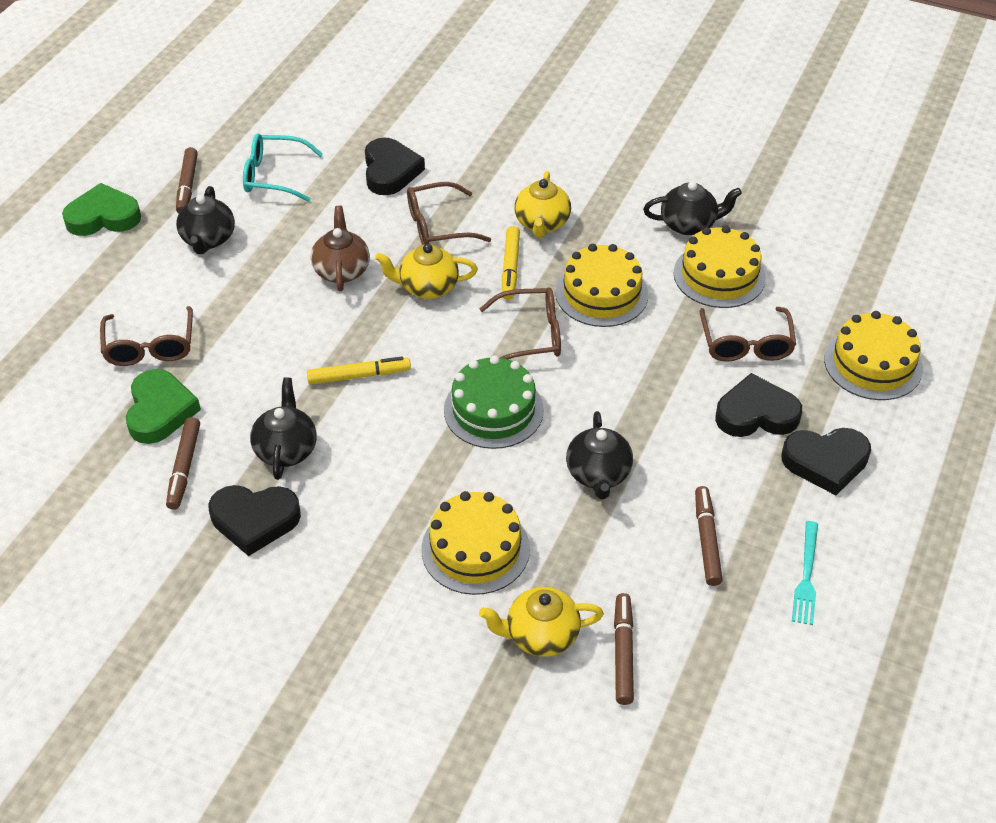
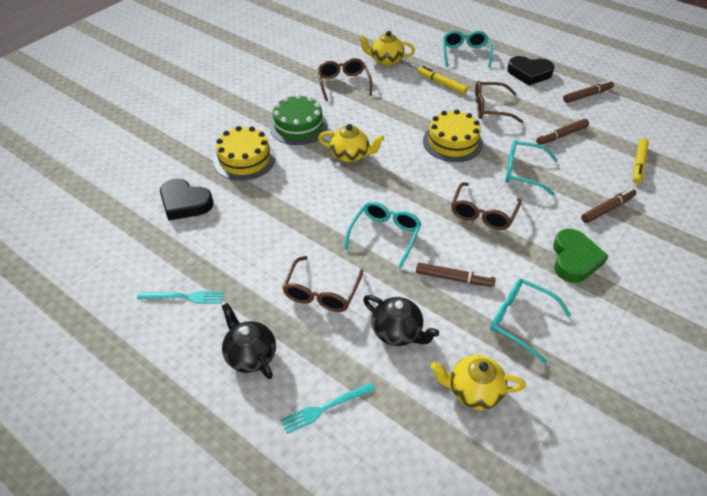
black heart: 4 -> 2
black teapot: 4 -> 2
brown teapot: 1 -> 0
green heart: 2 -> 1
turquoise fork: 1 -> 2
turquoise glasses: 1 -> 4
yellow cake: 4 -> 2

